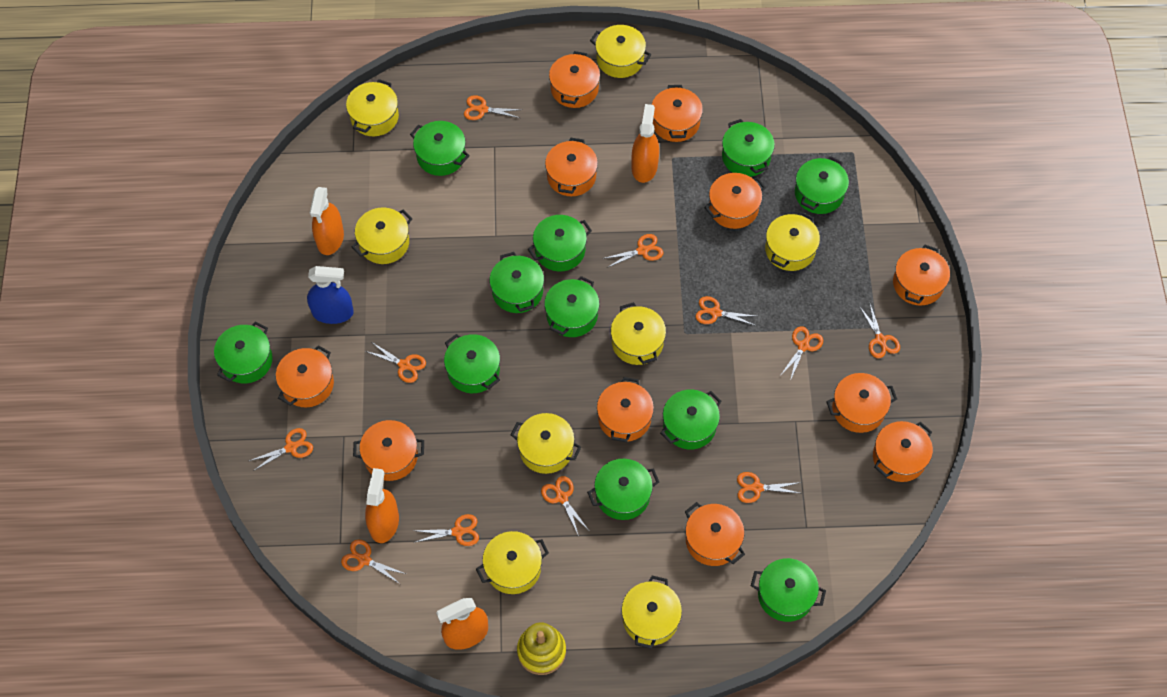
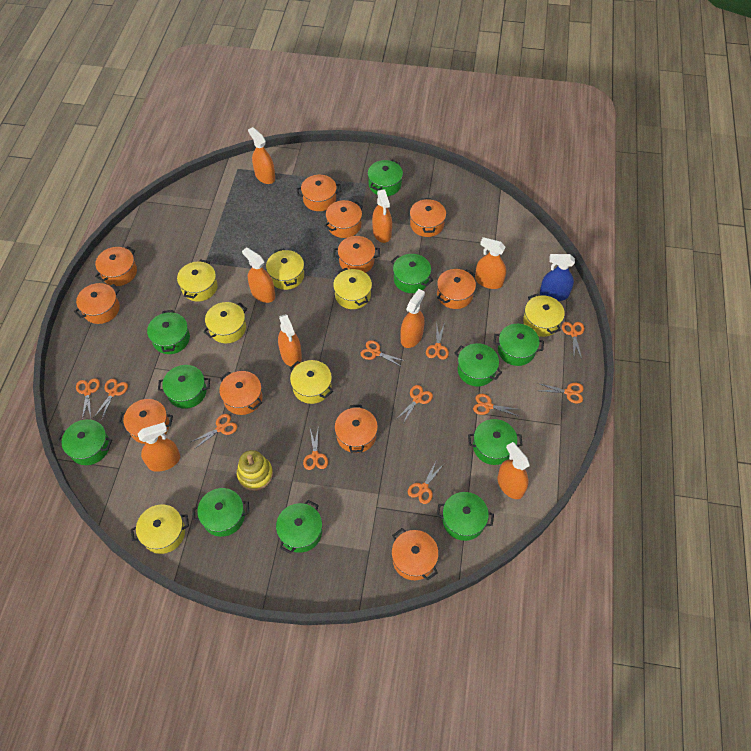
orange spray bottle: 4 -> 8
yellow pot: 8 -> 7

